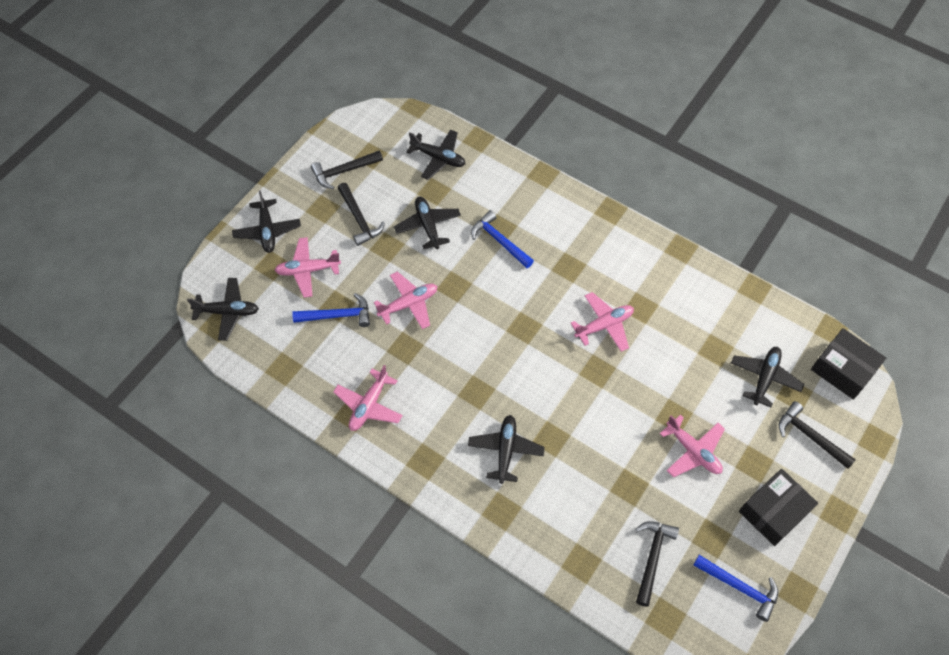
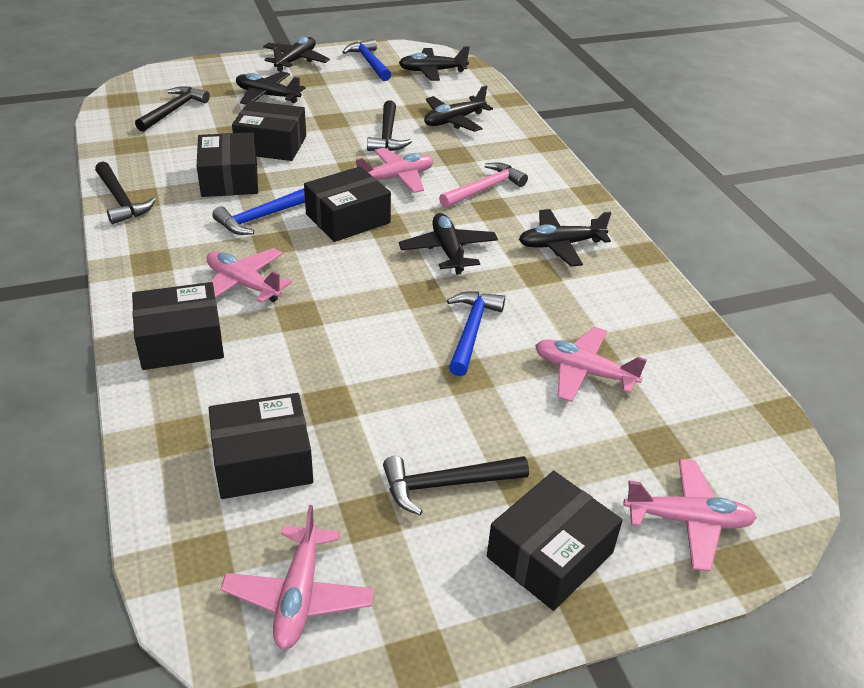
black box: 2 -> 6
pink hammer: 0 -> 1

